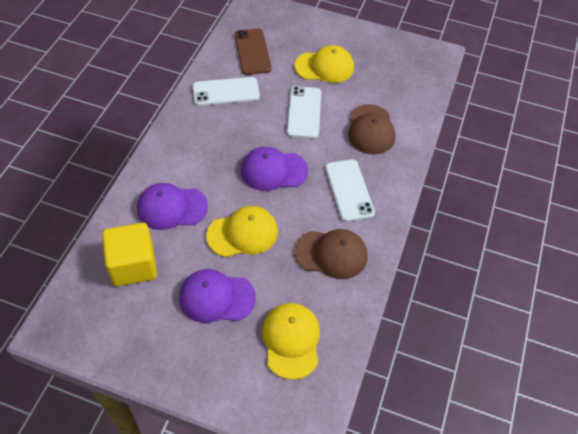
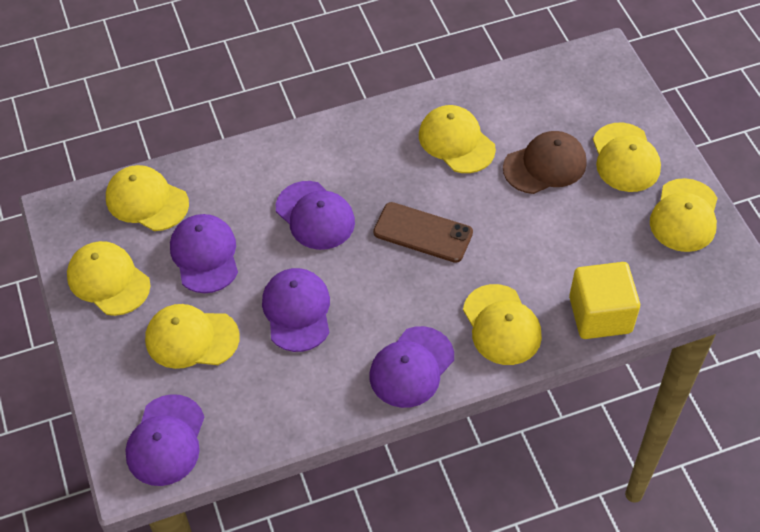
brown cap: 2 -> 1
purple cap: 3 -> 5
white phone: 3 -> 0
yellow cap: 3 -> 7

